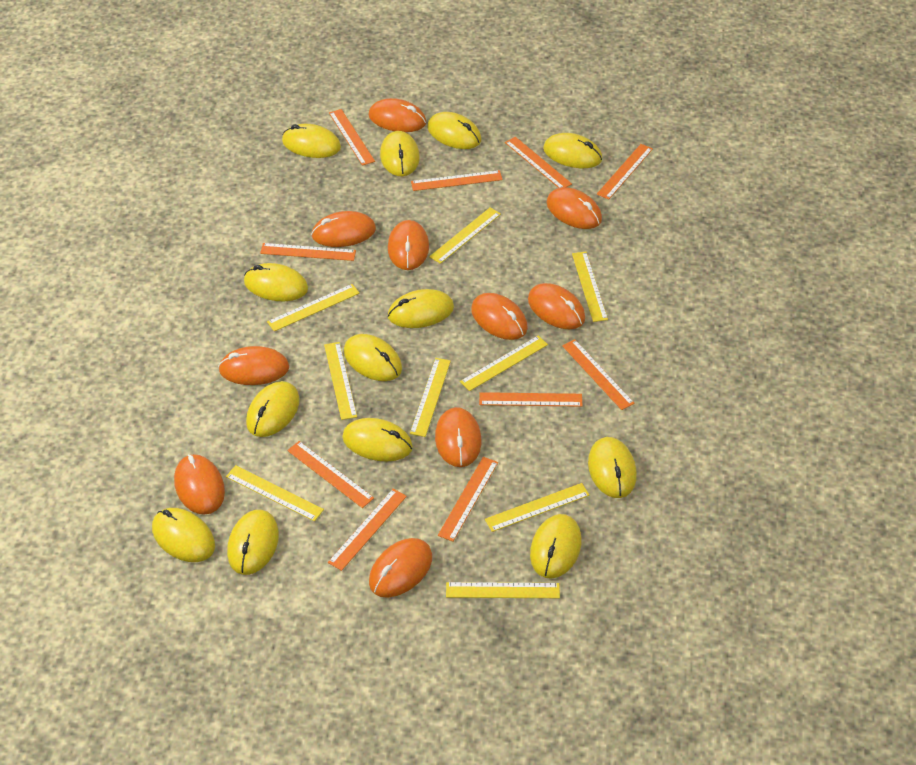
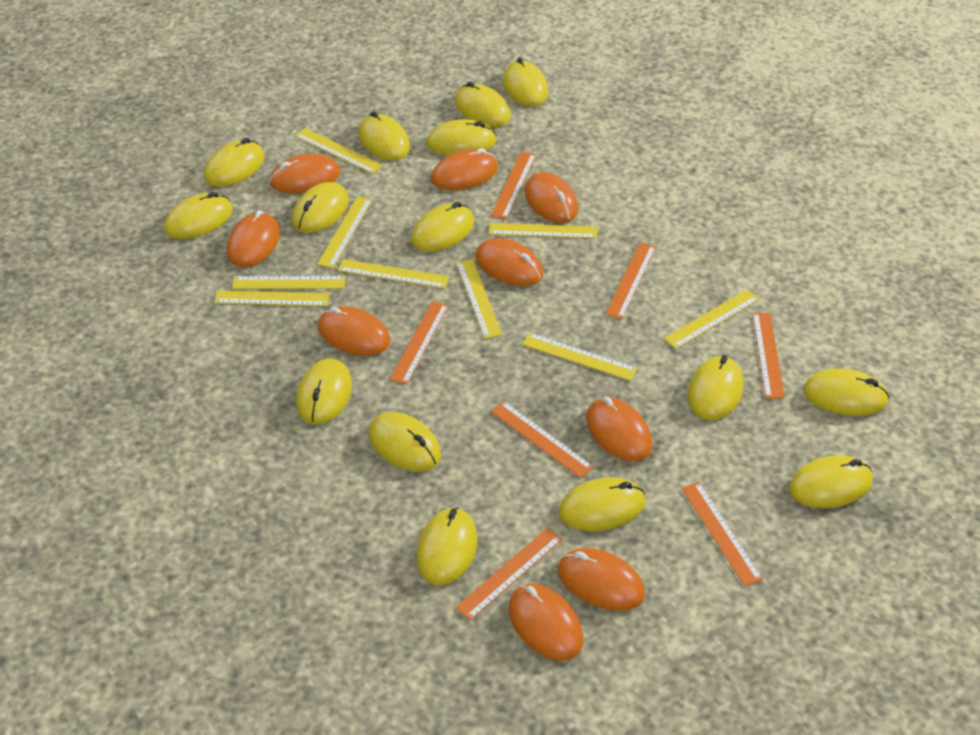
orange mouse: 10 -> 9
orange ruler: 10 -> 7
yellow mouse: 13 -> 15

